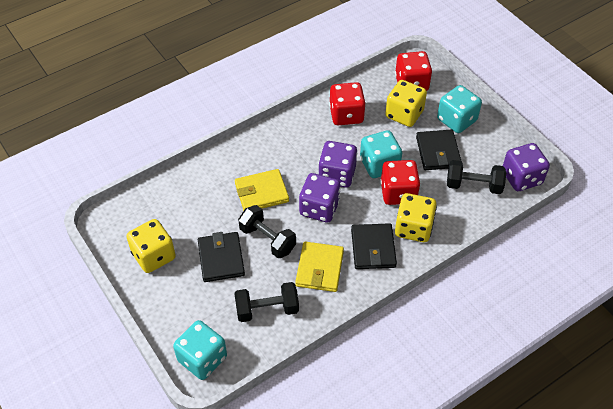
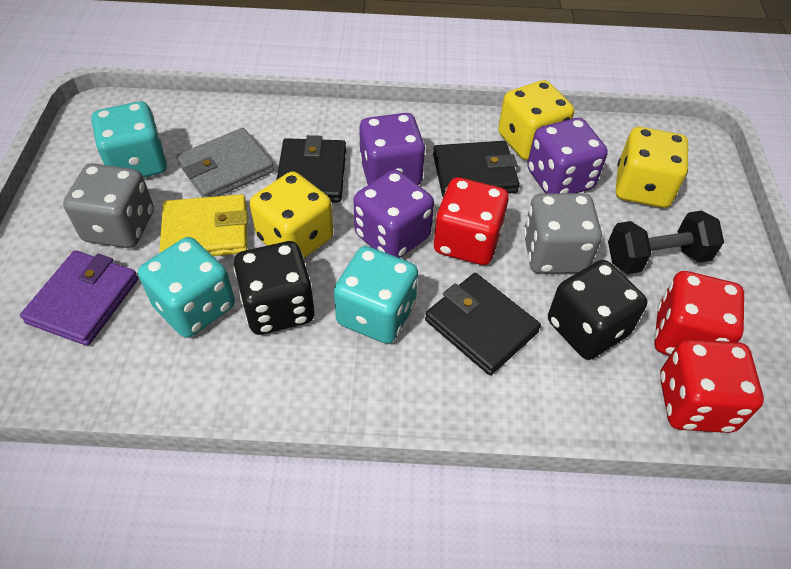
black dice: 0 -> 2
black dumbbell: 3 -> 1
grey dice: 0 -> 2
grey wallet: 0 -> 1
purple wallet: 0 -> 1
yellow wallet: 2 -> 1

